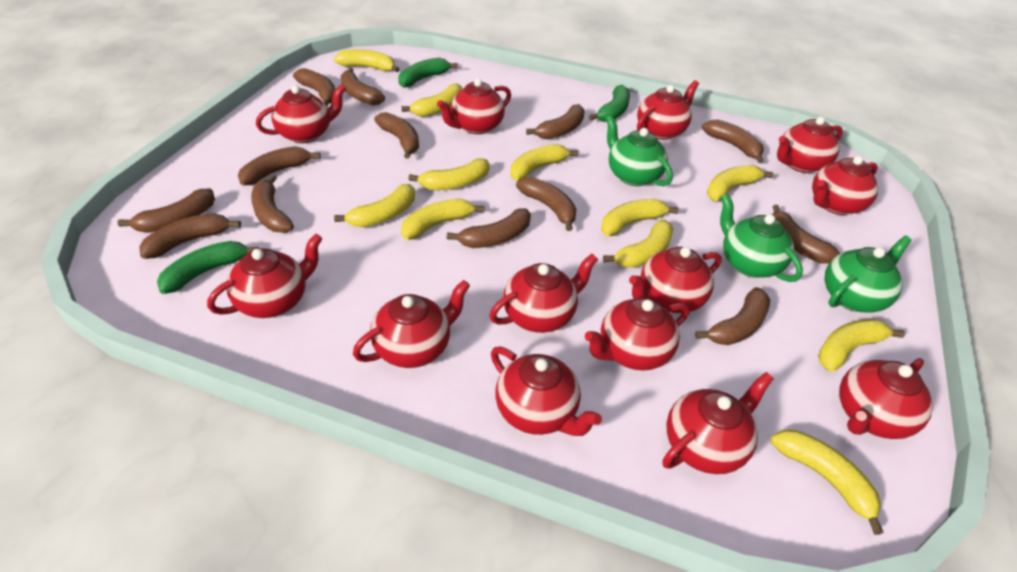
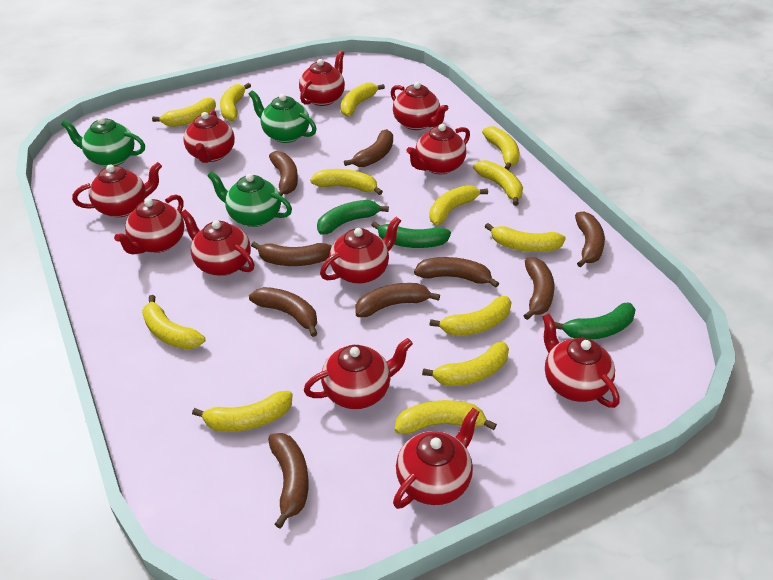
brown banana: 13 -> 9
red teapot: 13 -> 11
yellow banana: 11 -> 13

